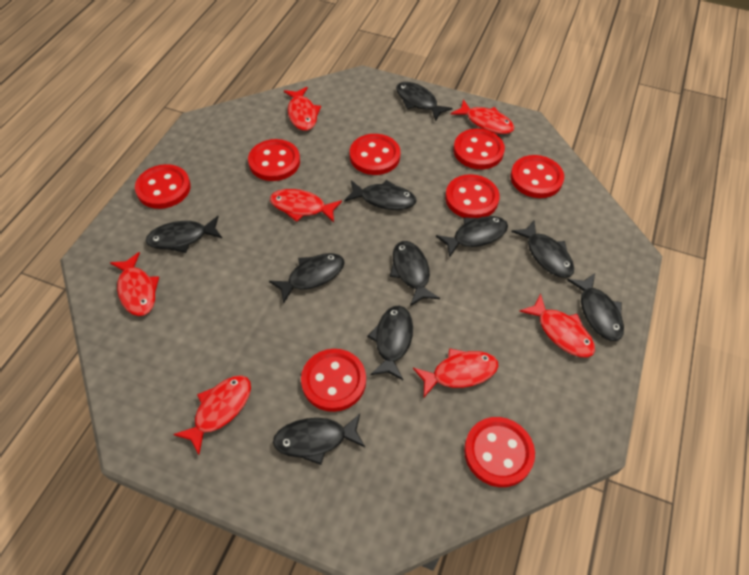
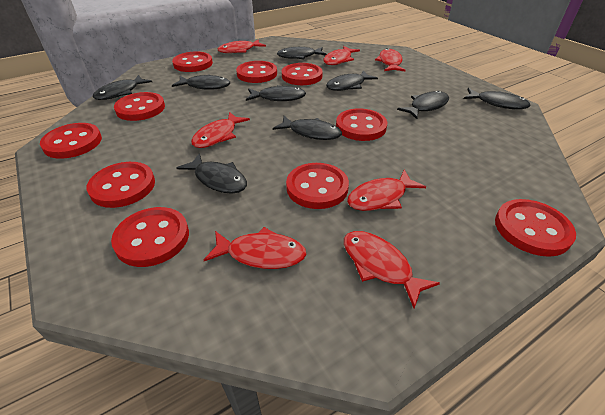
black fish: 10 -> 9
red button: 8 -> 10

